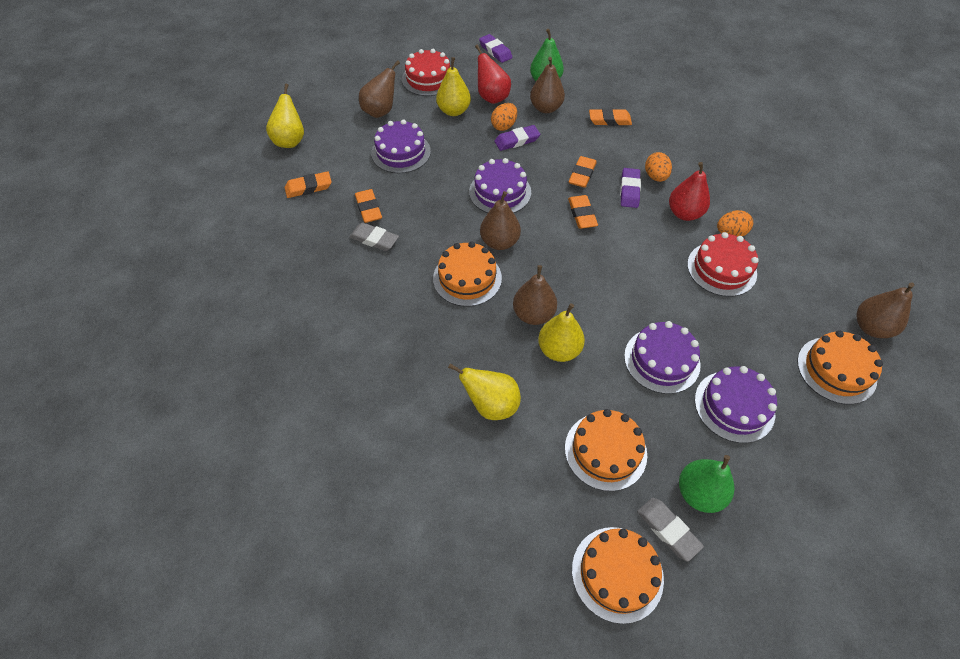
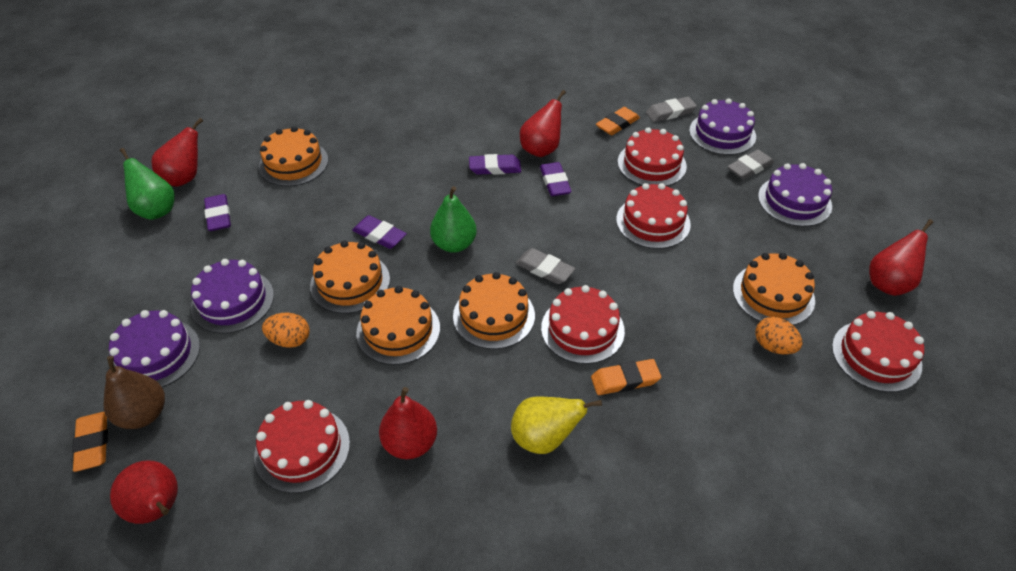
brown pear: 5 -> 1
grey eraser: 2 -> 3
orange cake: 4 -> 5
orange egg: 3 -> 2
orange eraser: 5 -> 3
purple eraser: 3 -> 4
red cake: 2 -> 5
red pear: 2 -> 5
yellow pear: 4 -> 1

